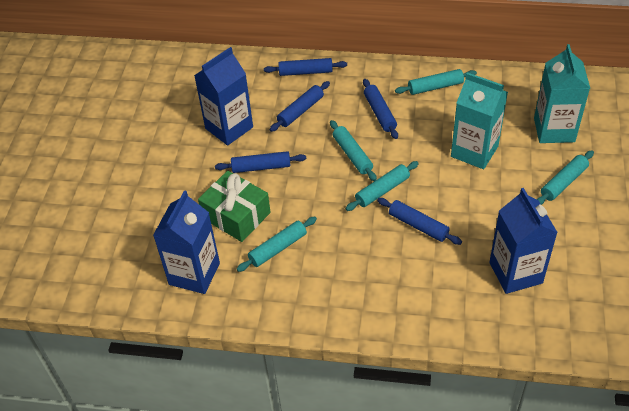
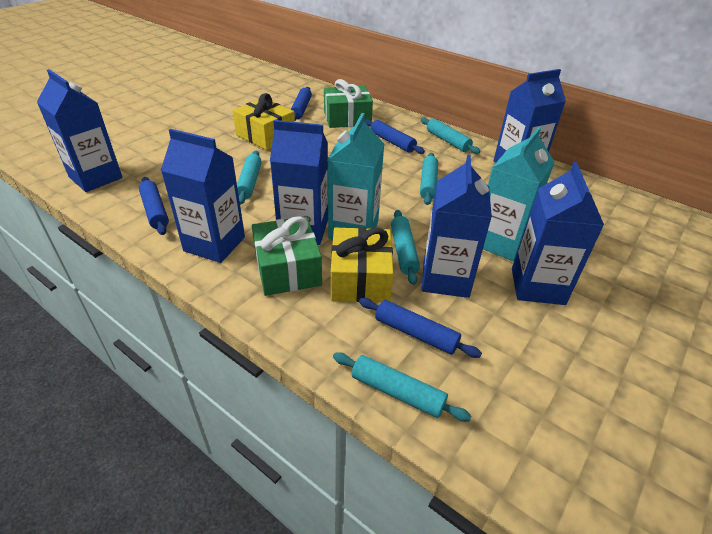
blue carton: 3 -> 6
blue rolling pin: 5 -> 4
green gift: 1 -> 2
yellow gift: 0 -> 2

